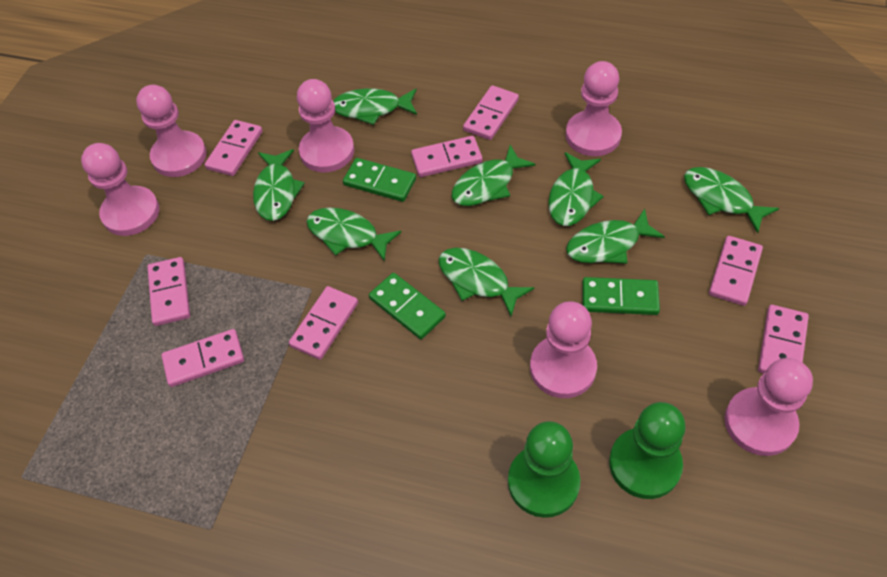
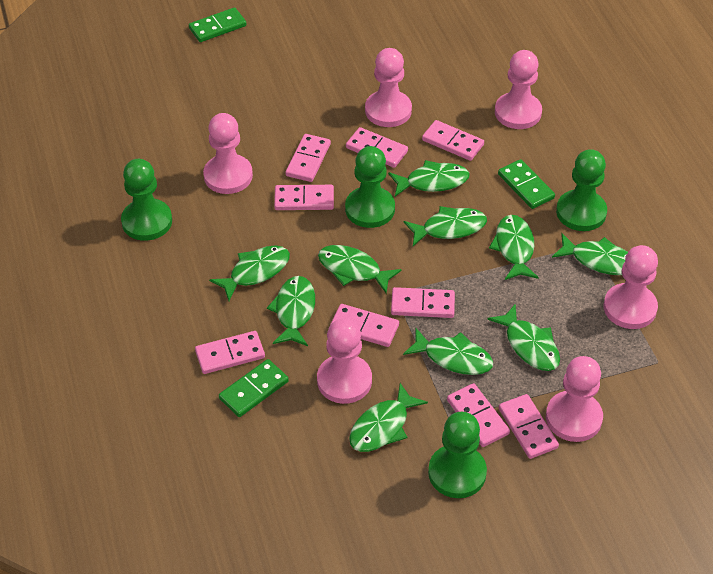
green fish: 8 -> 10
green pawn: 2 -> 4
pink domino: 8 -> 9

